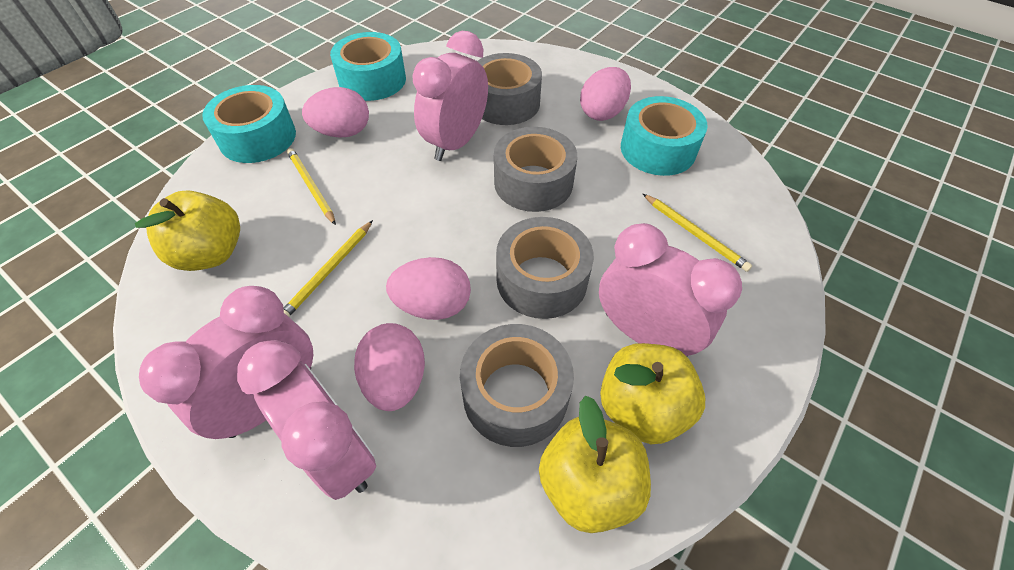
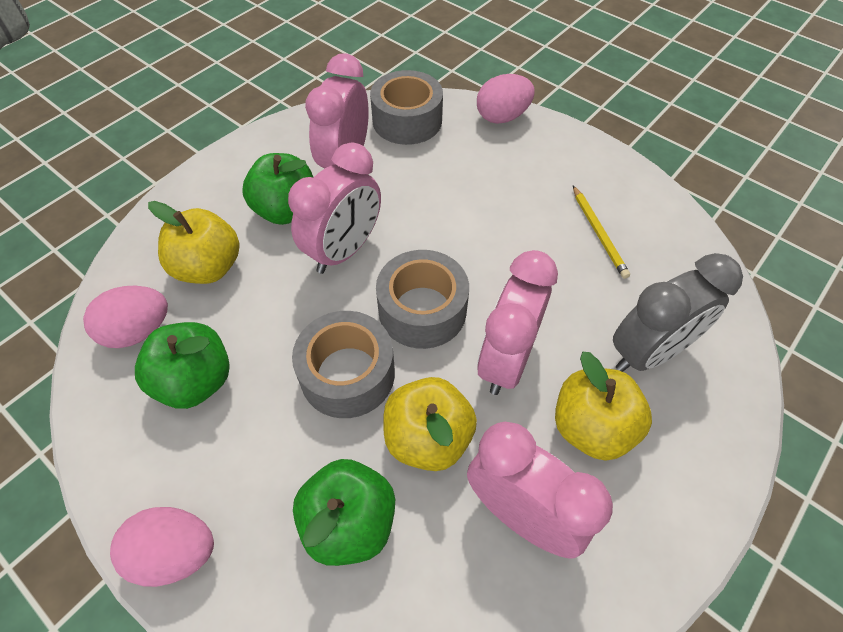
green apple: 0 -> 3
grey clock: 0 -> 1
grey tape: 4 -> 3
pink egg: 4 -> 3
turquoise tape: 3 -> 0
yellow pencil: 3 -> 1

